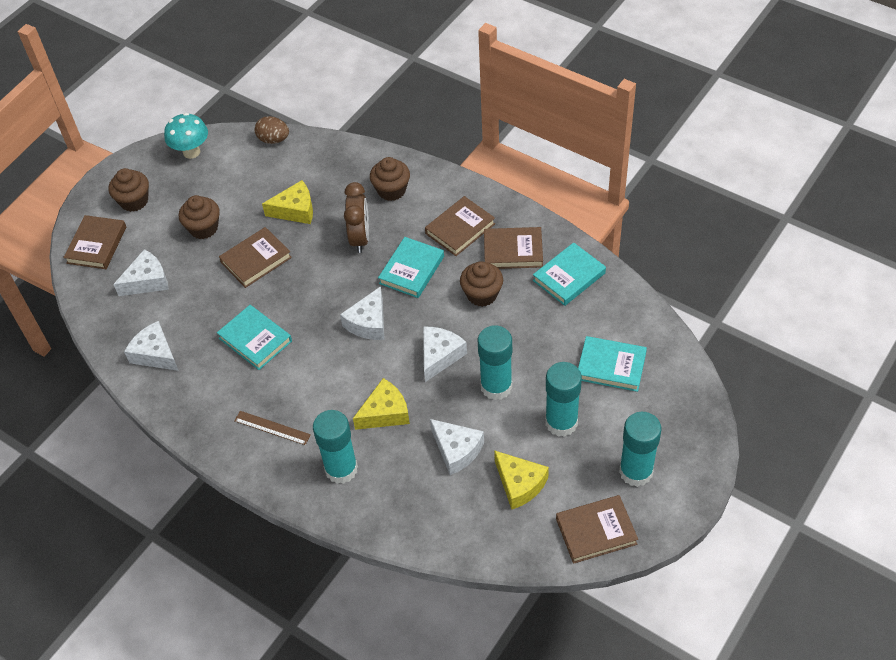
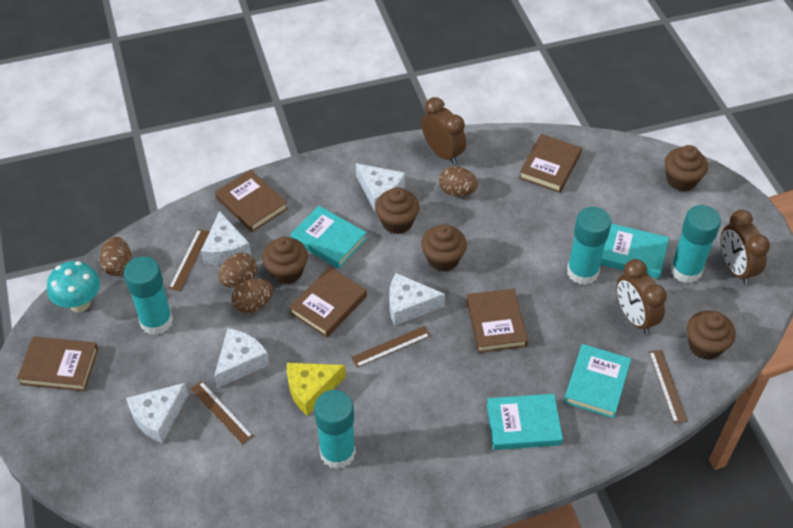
brown clock: 1 -> 3
brown cupcake: 4 -> 5
brown egg: 1 -> 4
brown ruler: 1 -> 4
yellow cheese: 3 -> 1

